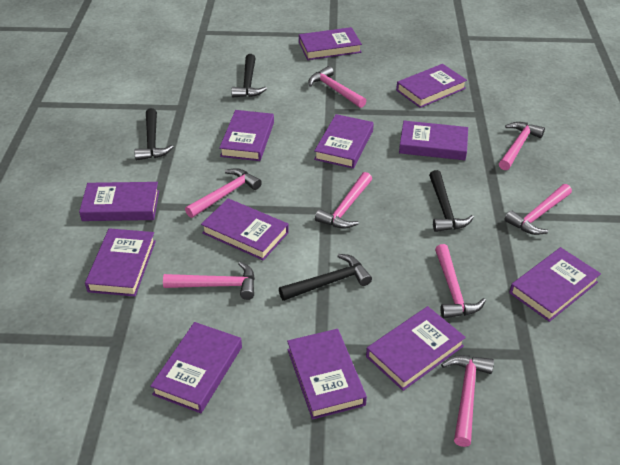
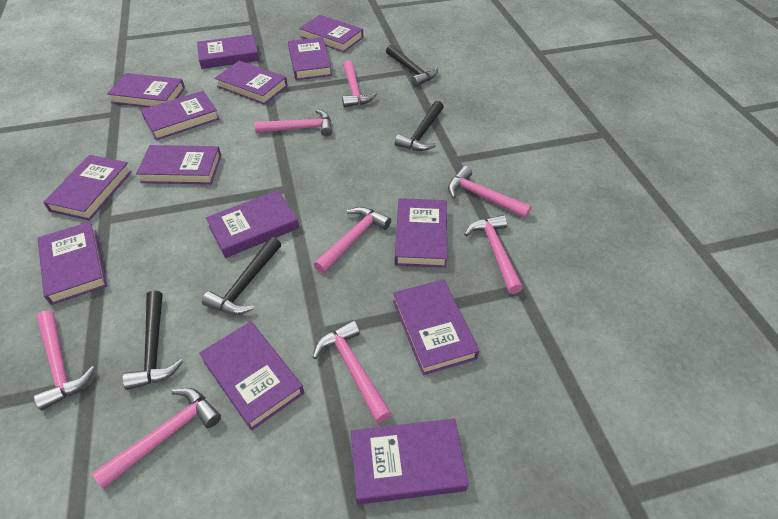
purple book: 12 -> 14

